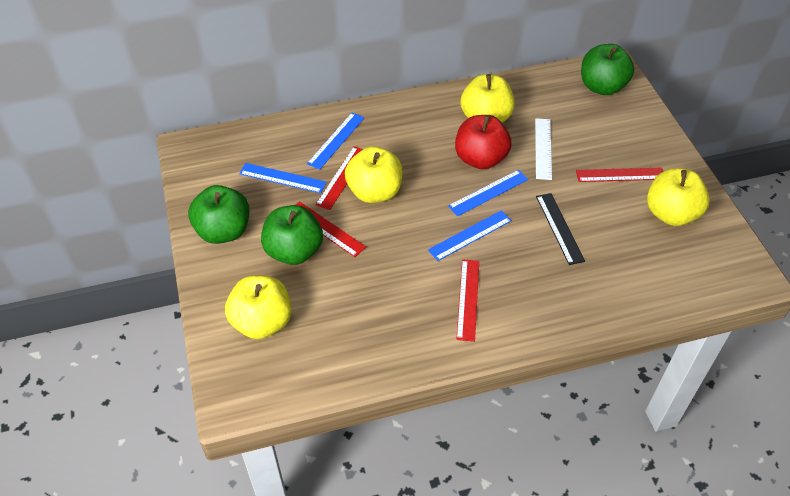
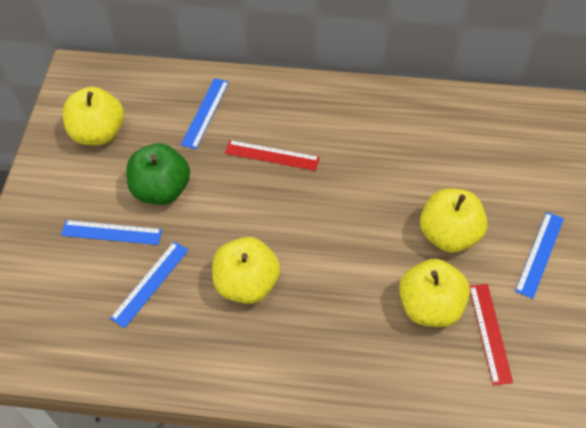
black ruler: 1 -> 0
green apple: 3 -> 1
red apple: 1 -> 0
red ruler: 4 -> 2
white ruler: 1 -> 0

